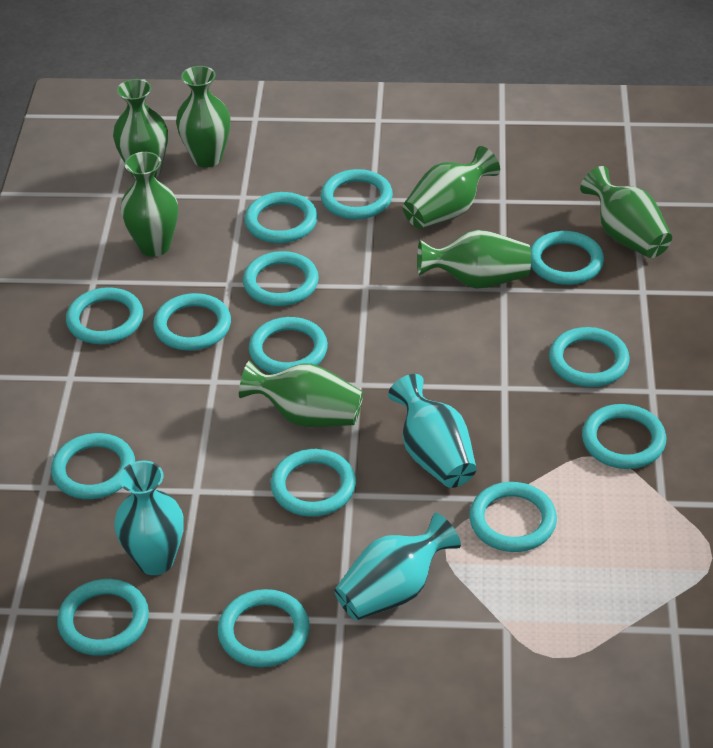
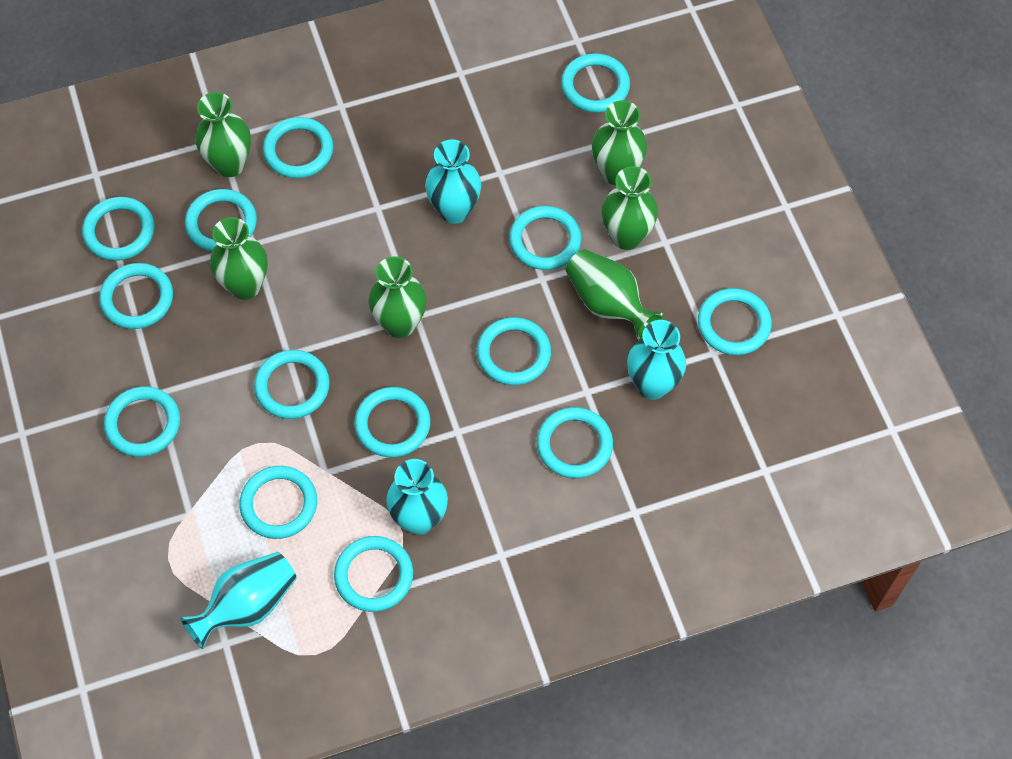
green vase: 7 -> 6
turquoise vase: 3 -> 4

